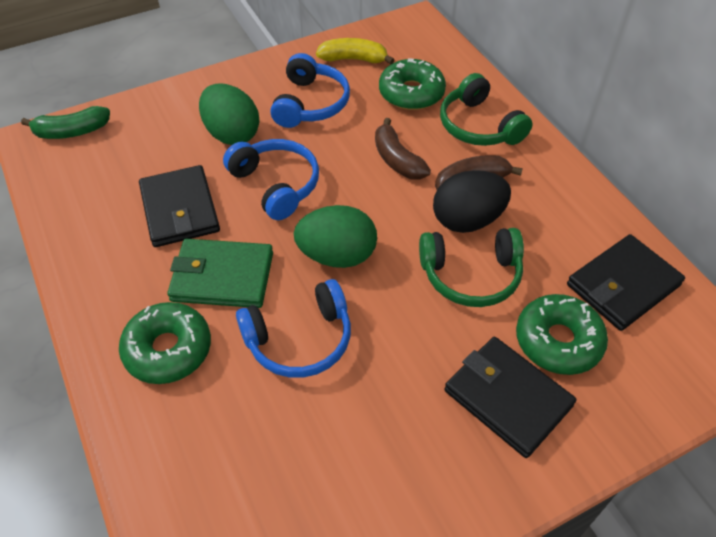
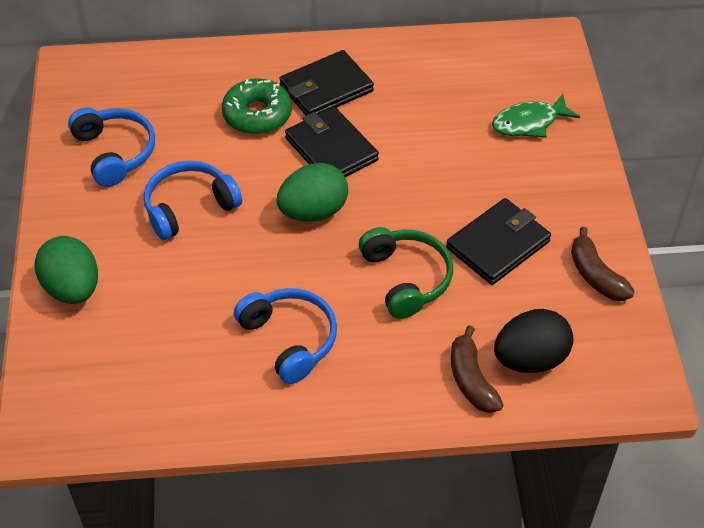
green banana: 1 -> 0
green donut: 3 -> 1
green fish: 0 -> 1
green headphones: 2 -> 1
green wallet: 1 -> 0
yellow banana: 1 -> 0

